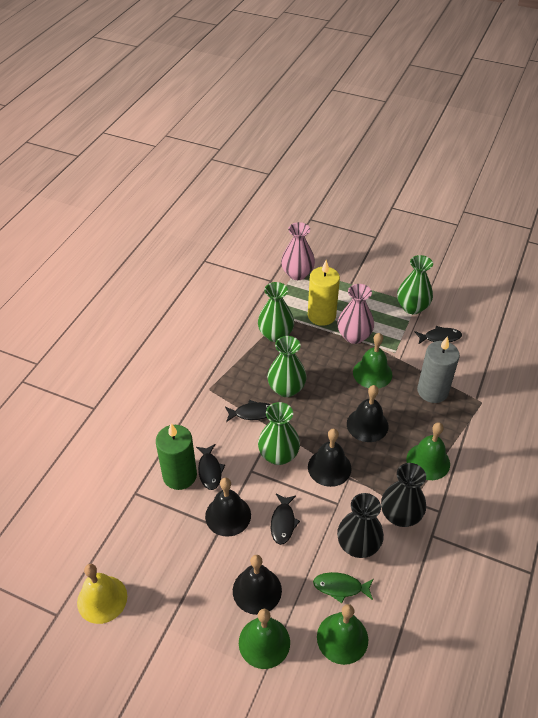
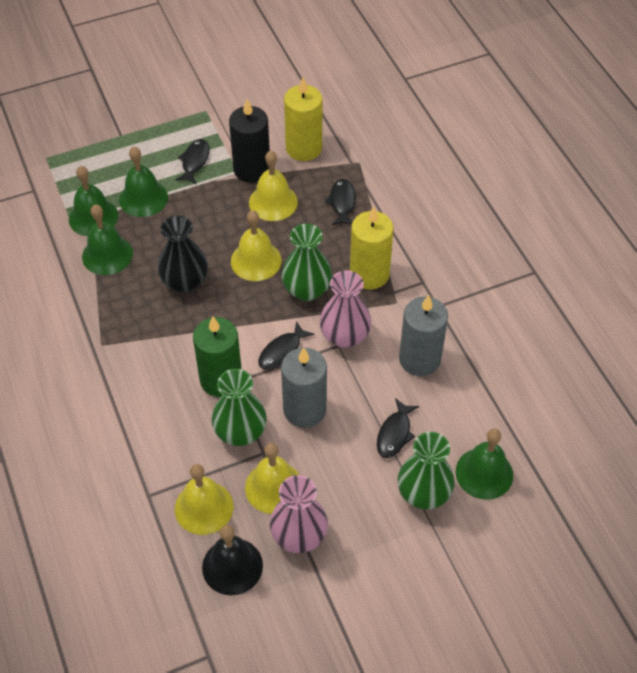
black bell: 4 -> 1
black candle: 0 -> 1
black vase: 2 -> 1
green fish: 1 -> 0
green vase: 4 -> 3
grey candle: 1 -> 2
yellow bell: 1 -> 4
yellow candle: 1 -> 2

